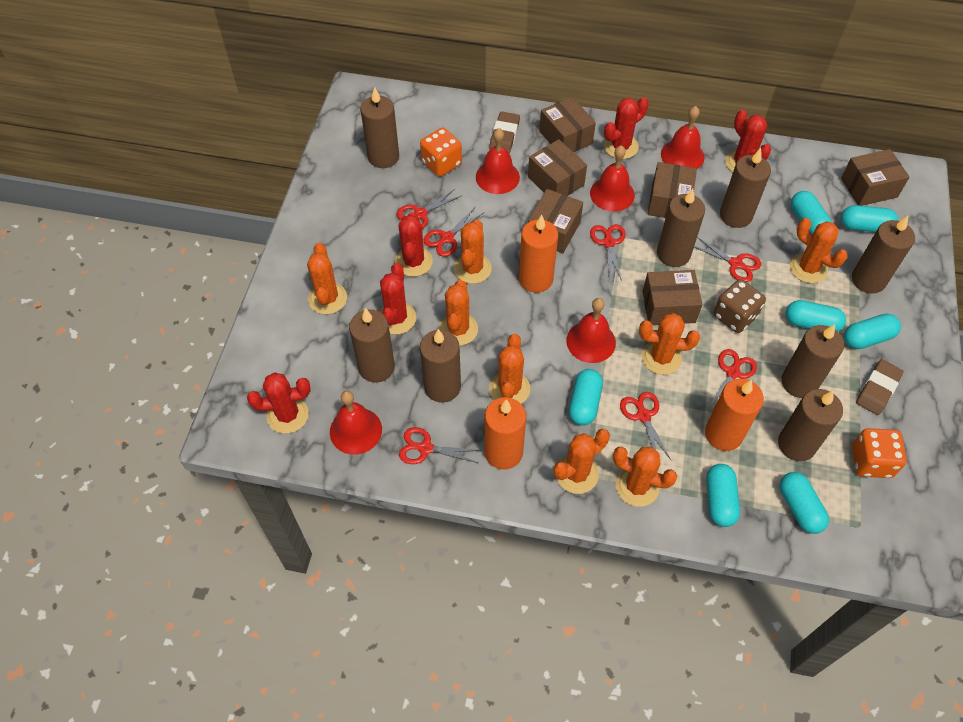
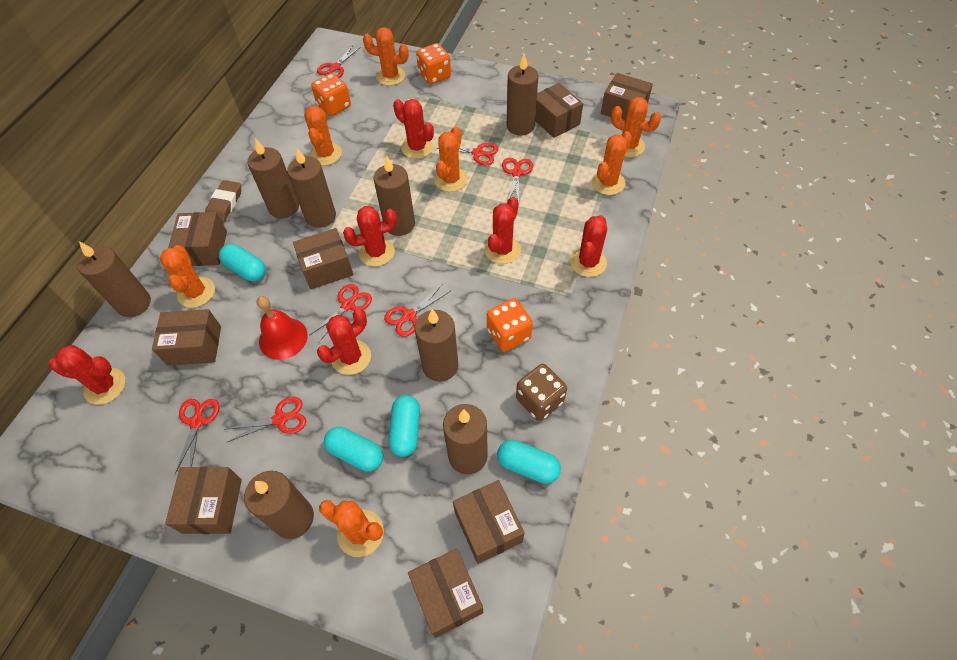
brown box: 6 -> 8
brown eraser: 2 -> 1
orange cactus: 8 -> 7
orange candle: 3 -> 0
orange dice: 2 -> 3
red bell: 5 -> 1
red cactus: 5 -> 6
turquoise capsule: 7 -> 4

